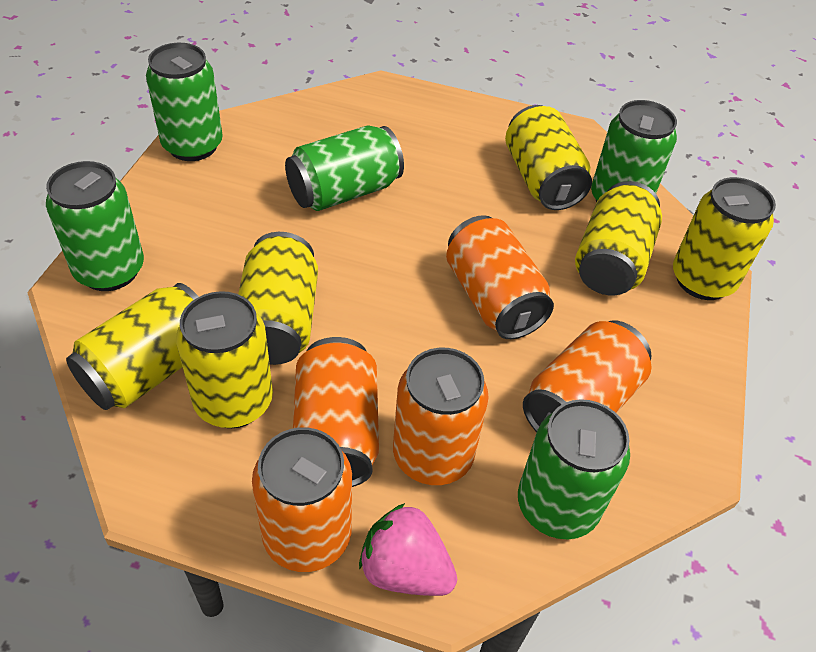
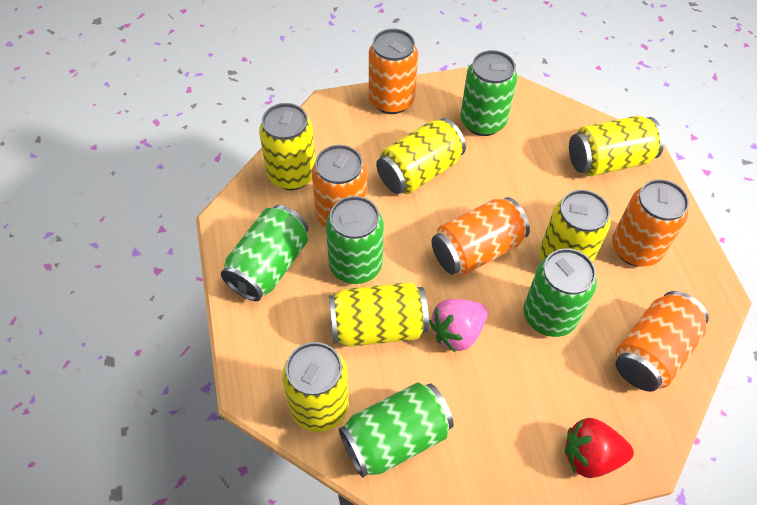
red strawberry: 0 -> 1

